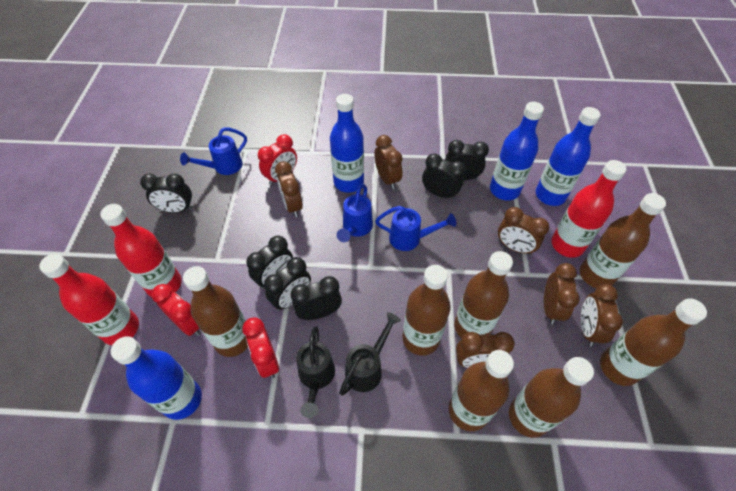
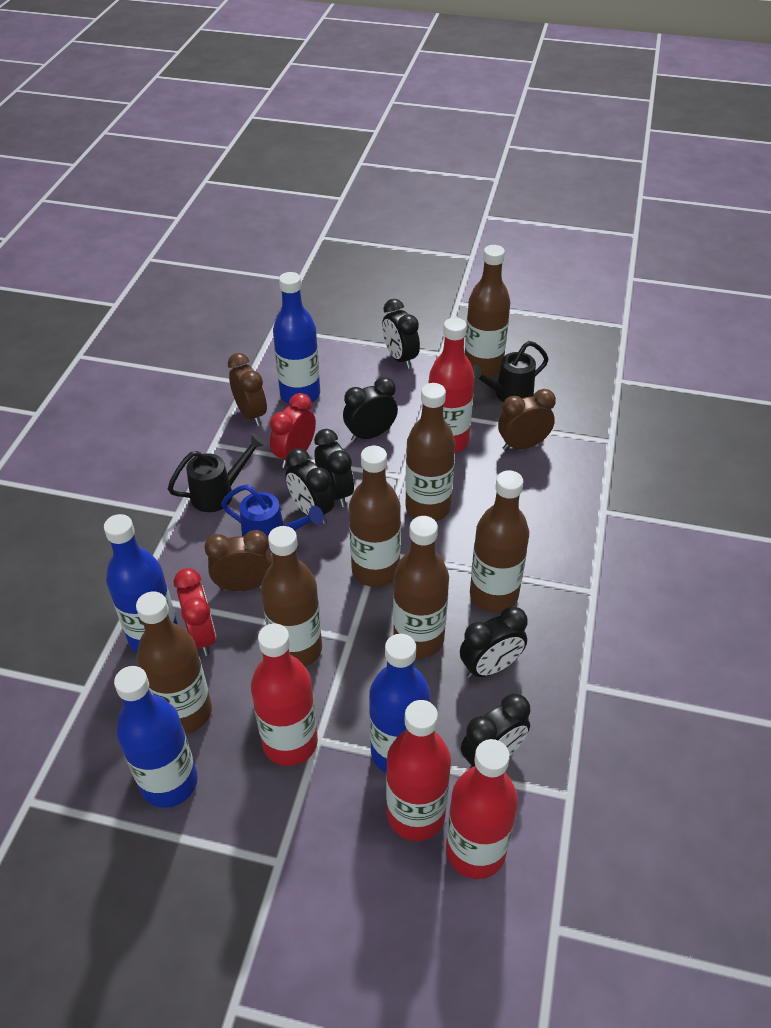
blue watering can: 3 -> 1
brown clock: 6 -> 3
red bottle: 3 -> 4
red clock: 3 -> 2

